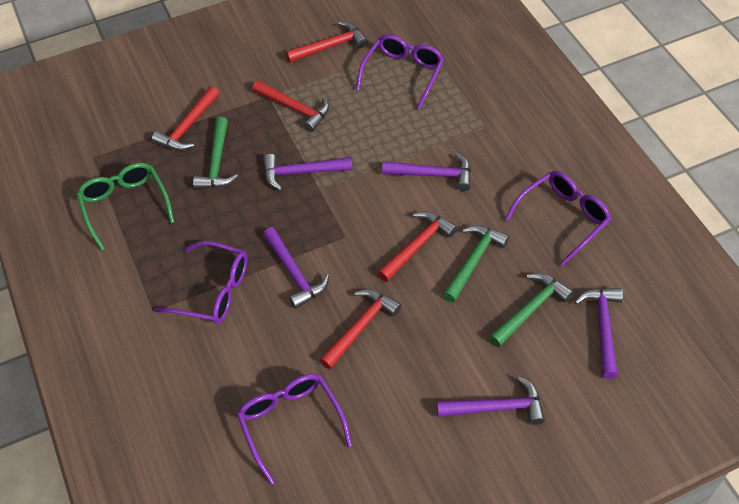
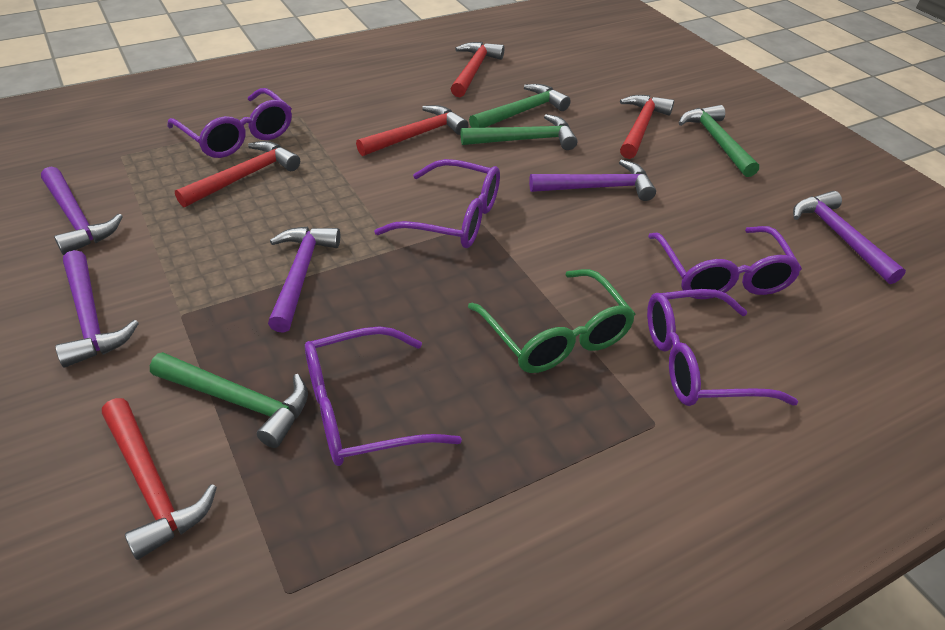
green hammer: 3 -> 4
purple glasses: 4 -> 5

